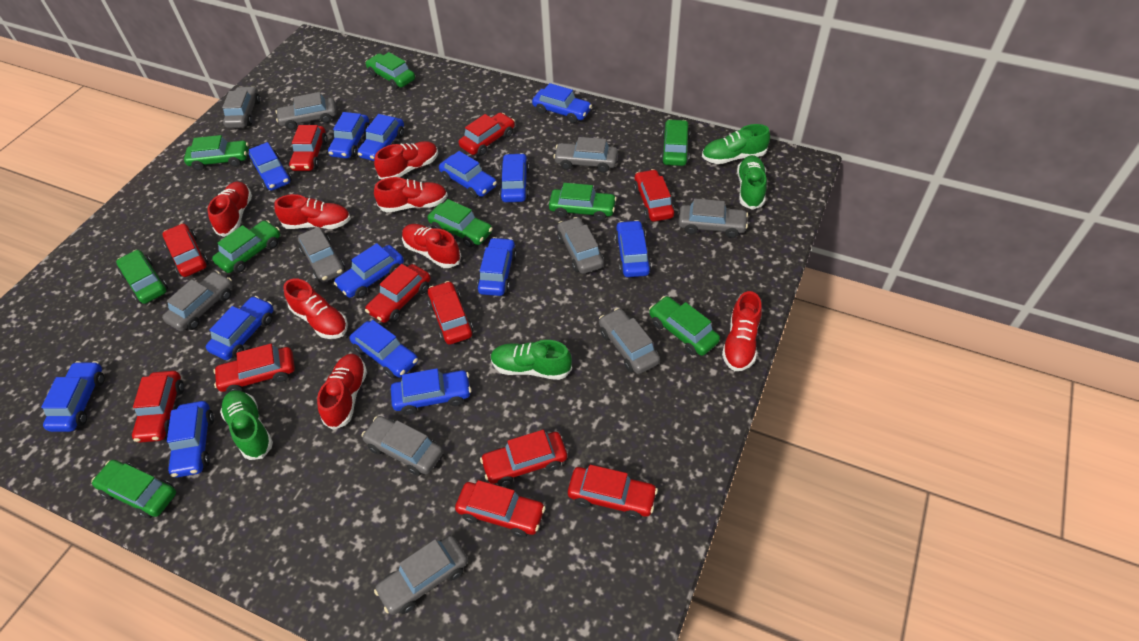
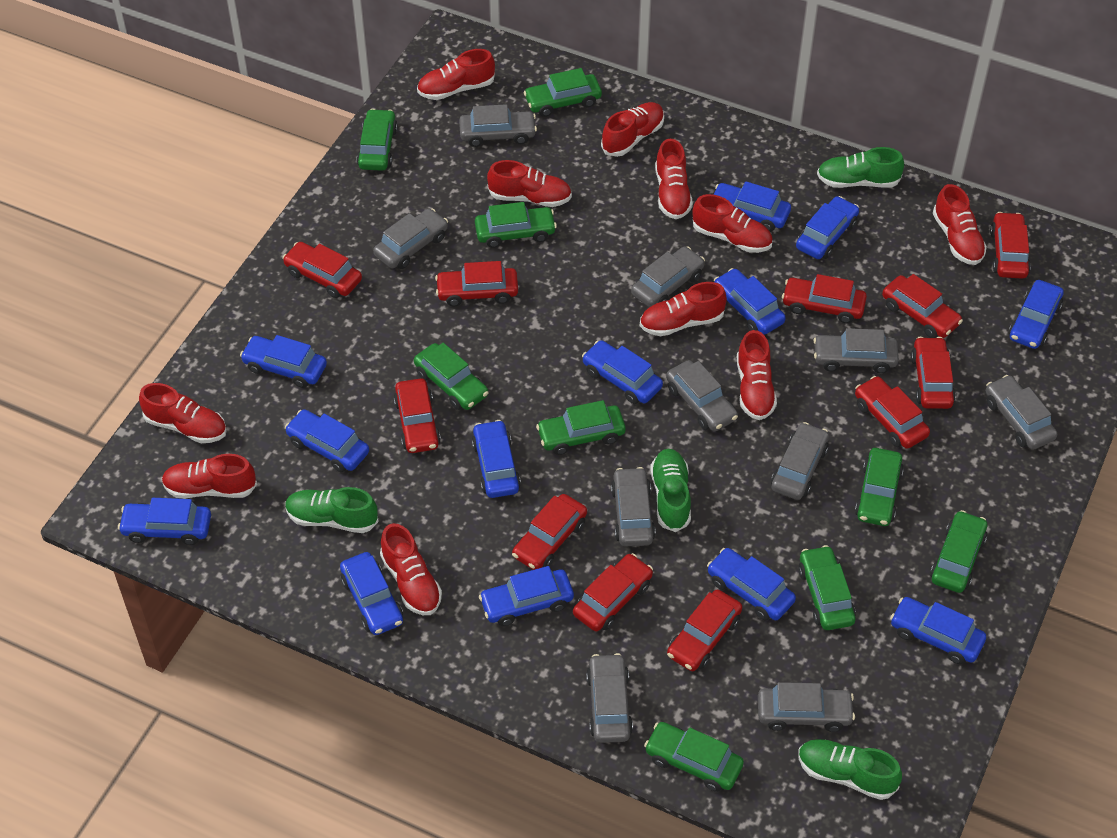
blue car: 14 -> 13
red shoe: 8 -> 11

